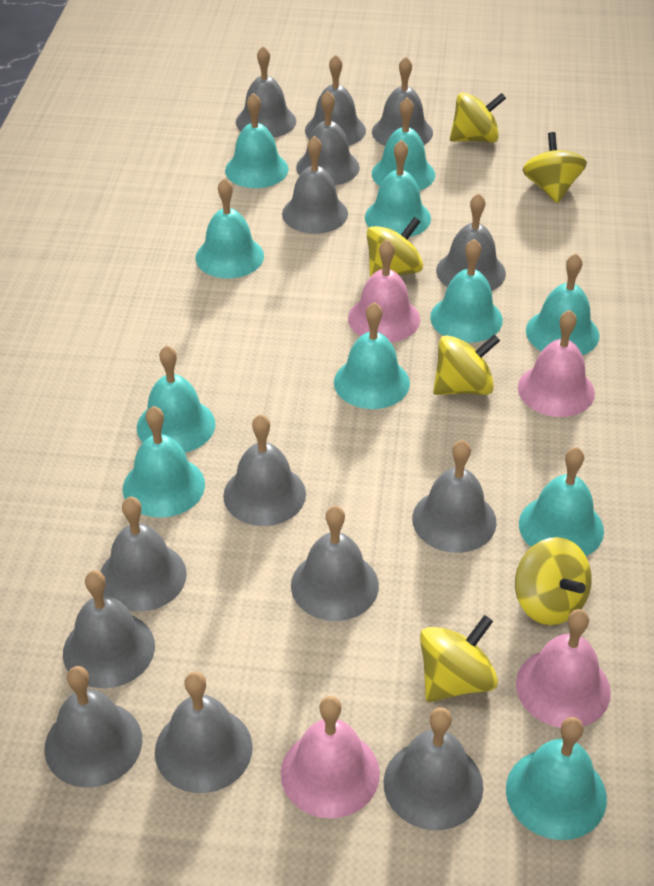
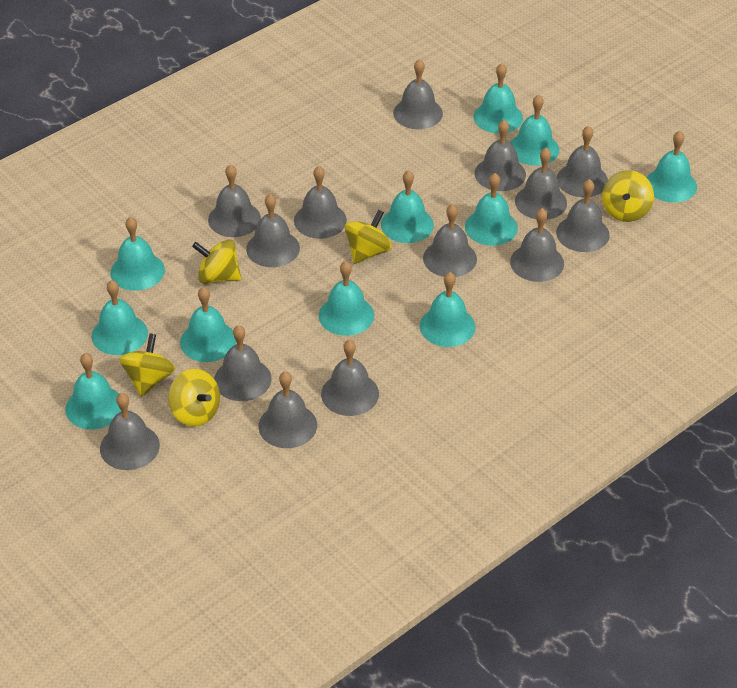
pink bell: 4 -> 0
yellow spinning top: 6 -> 5

